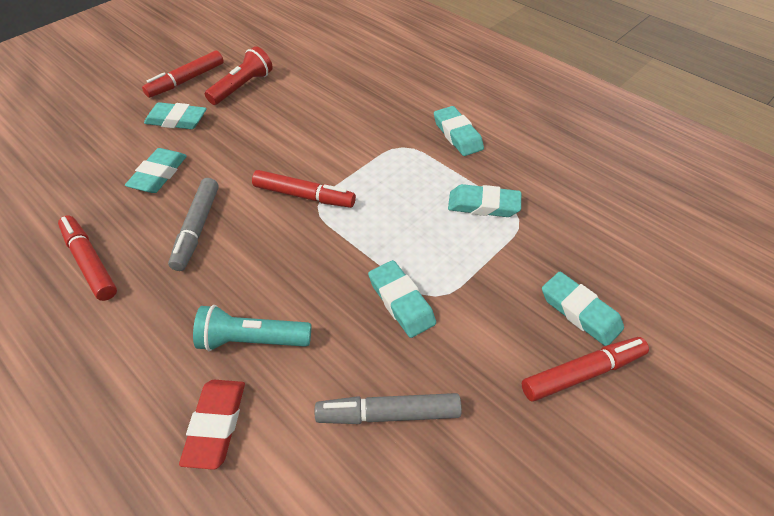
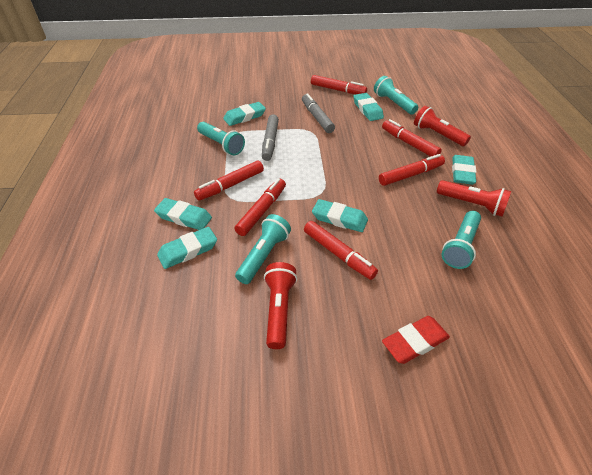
red flashlight: 1 -> 3
red marker: 4 -> 6
turquoise flashlight: 1 -> 4

